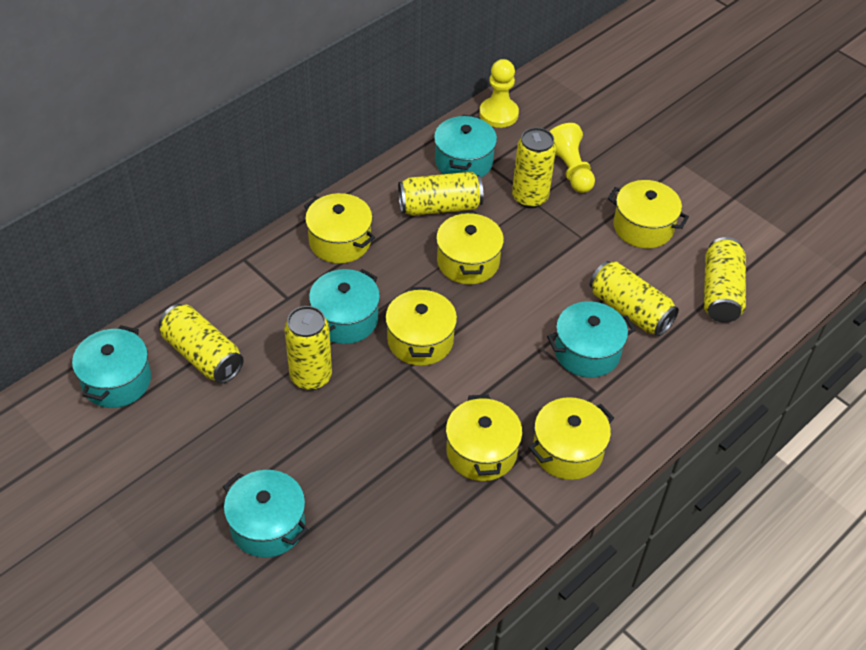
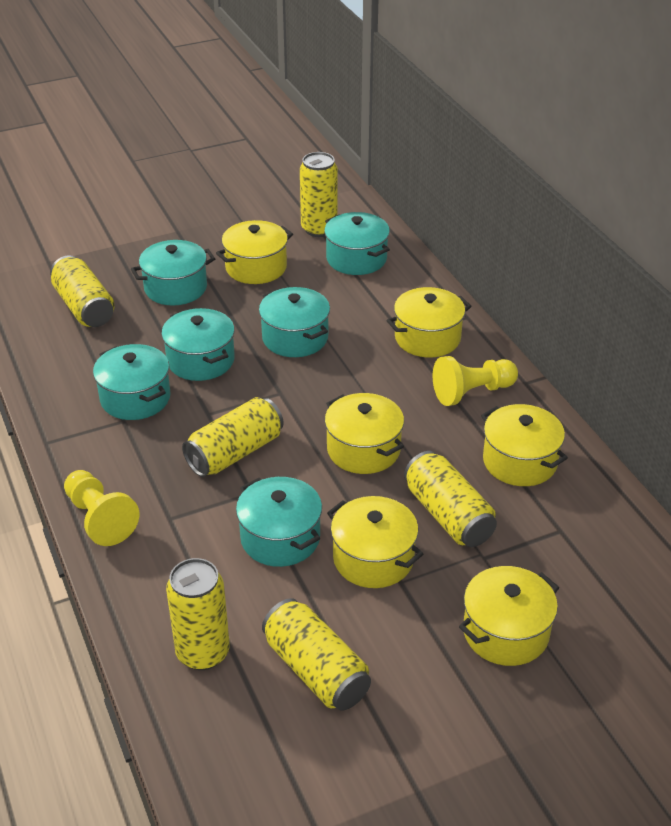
turquoise pot: 5 -> 6

